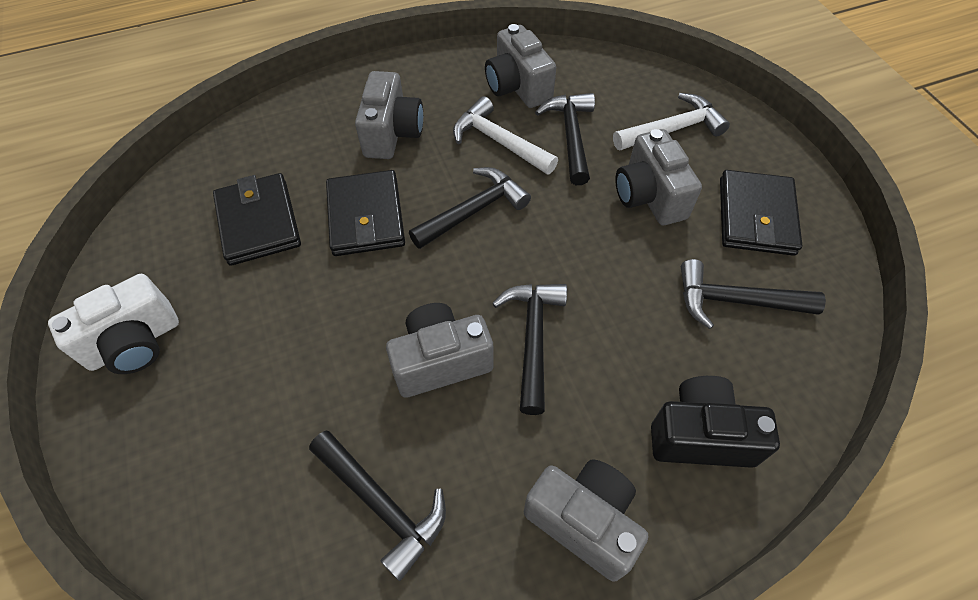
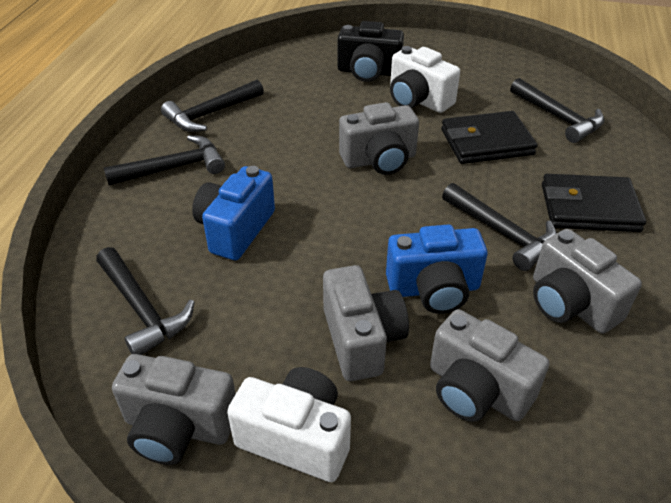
black wallet: 3 -> 2
blue camera: 0 -> 2
white camera: 1 -> 2
white hammer: 2 -> 0

